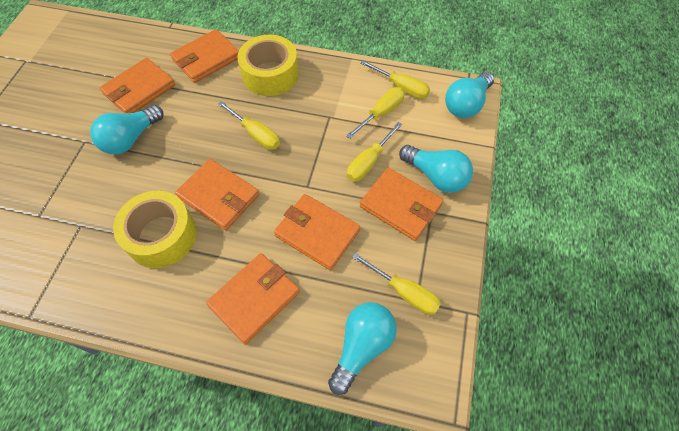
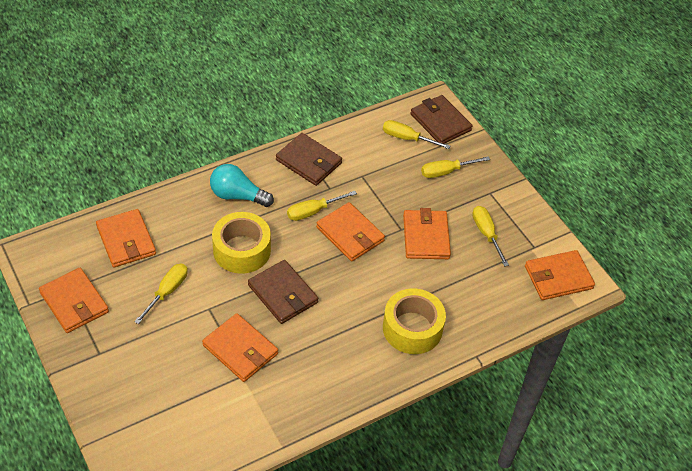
brown wallet: 0 -> 3
turquoise light bulb: 4 -> 1

